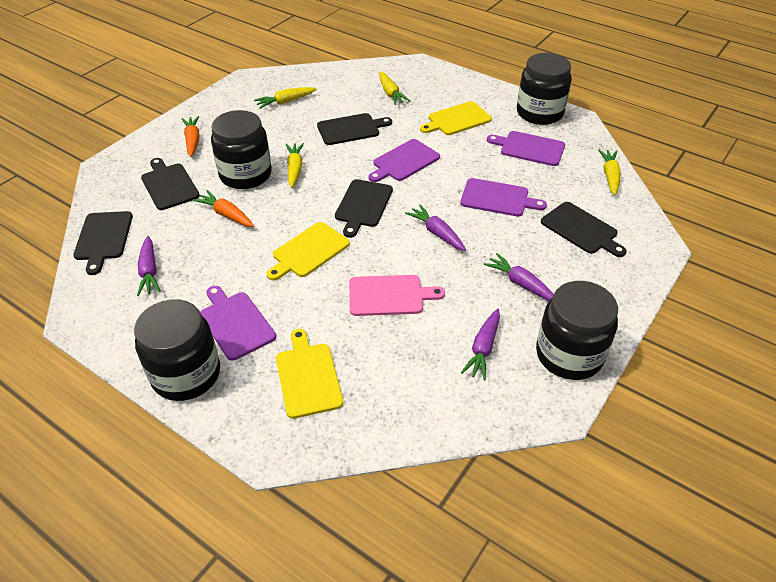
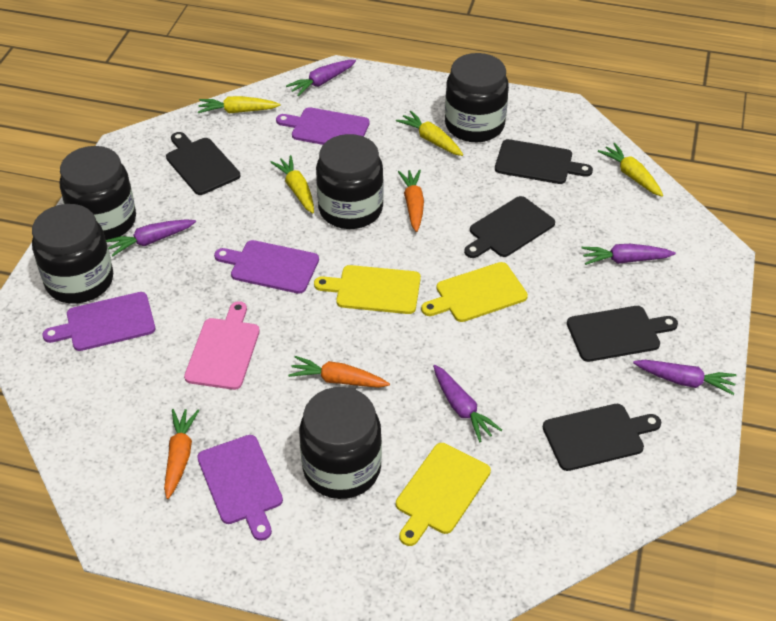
black jar: 4 -> 5
orange carrot: 2 -> 3
purple carrot: 4 -> 5

